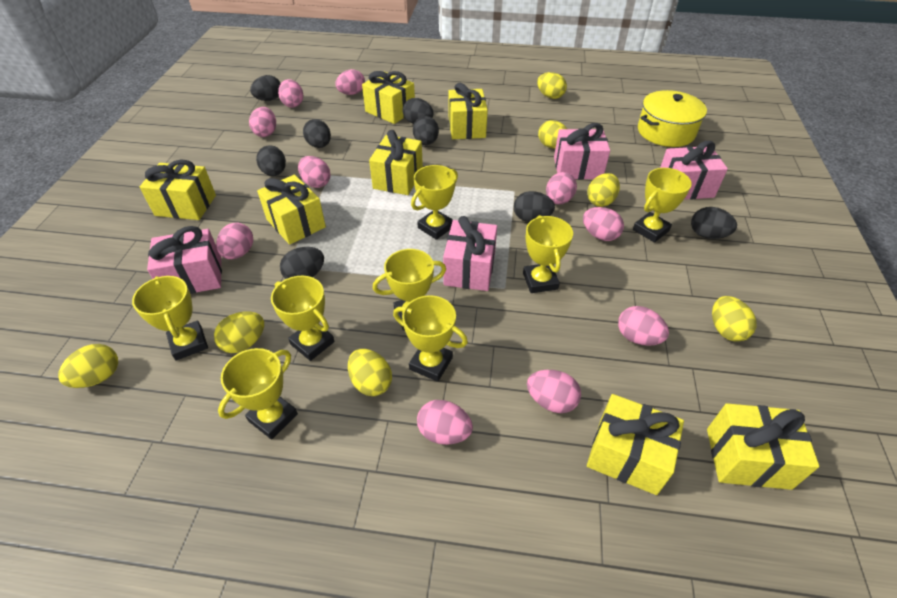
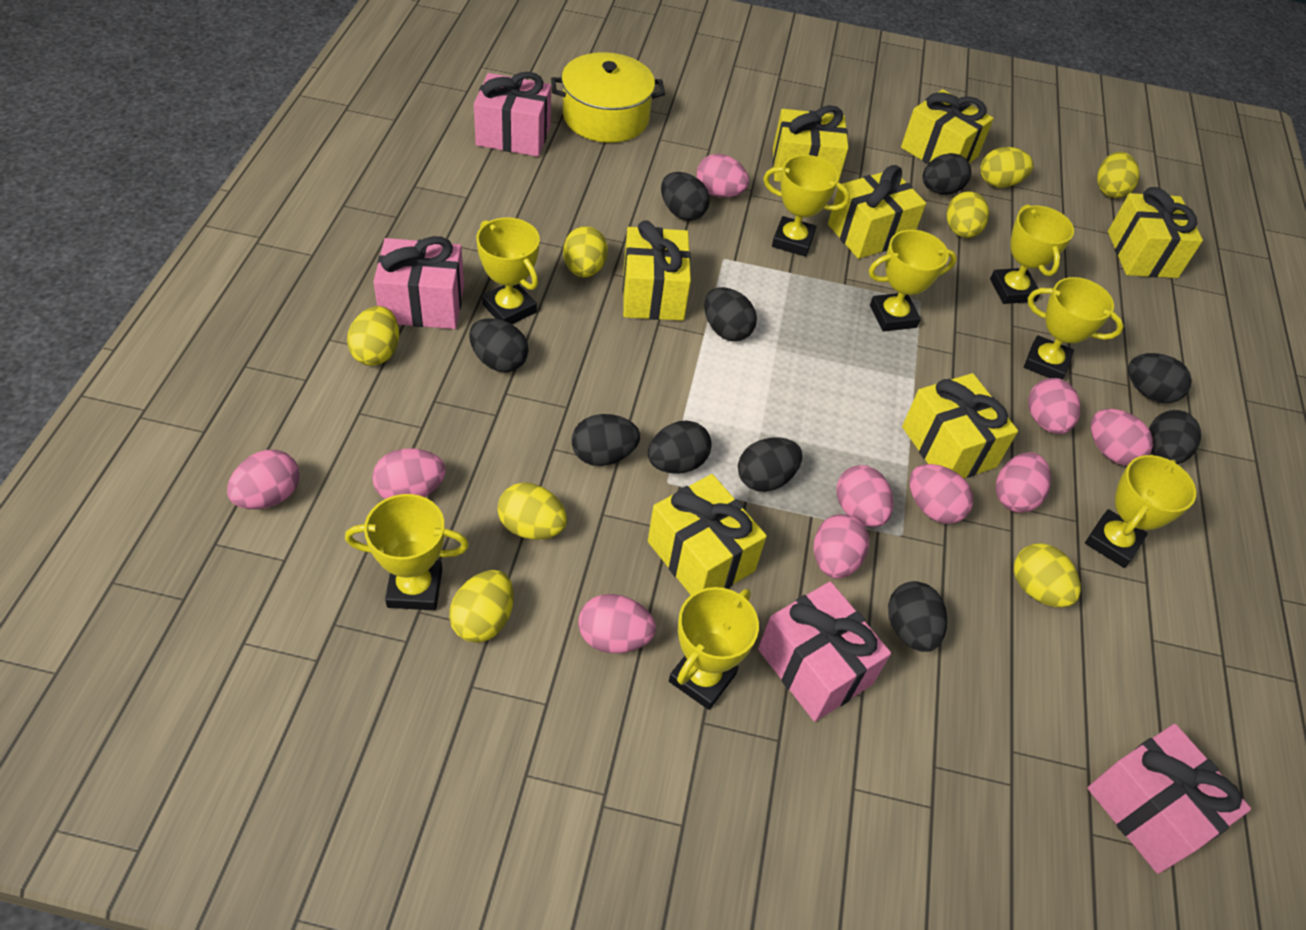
black egg: 8 -> 10
yellow egg: 7 -> 8

